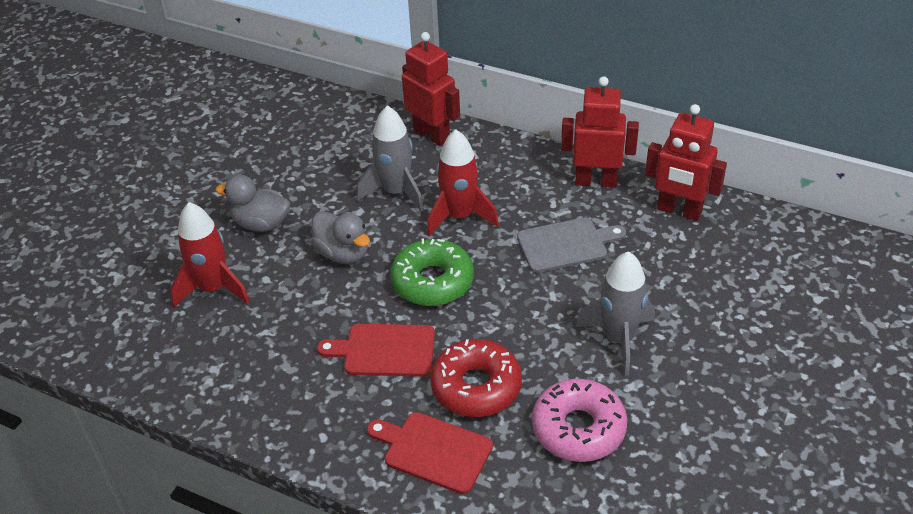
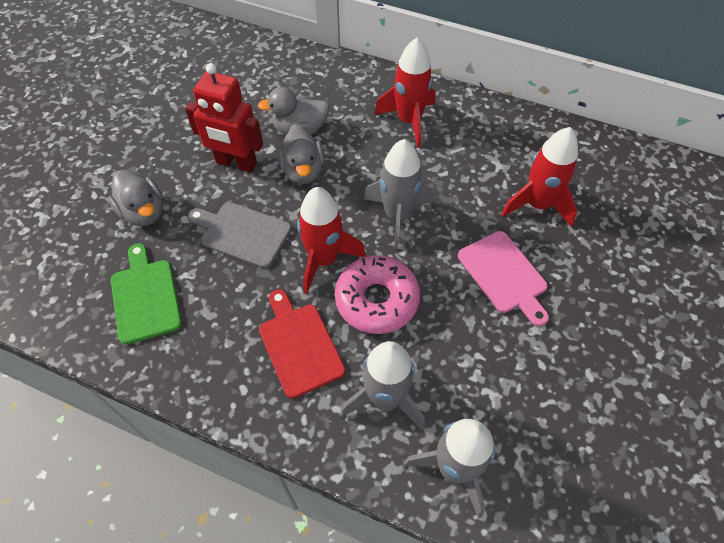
green cutting board: 0 -> 1
green donut: 1 -> 0
grey duck: 2 -> 3
grey rocket: 2 -> 3
pink cutting board: 0 -> 1
red cutting board: 2 -> 1
red donut: 1 -> 0
red robot: 3 -> 1
red rocket: 2 -> 3

